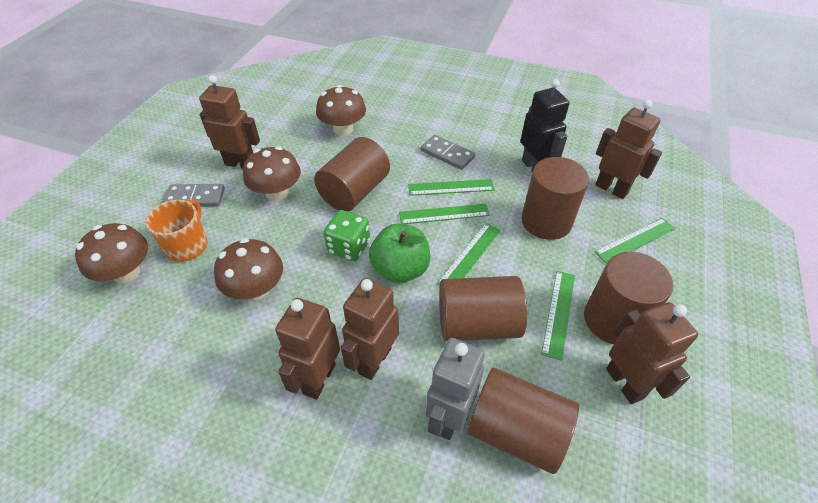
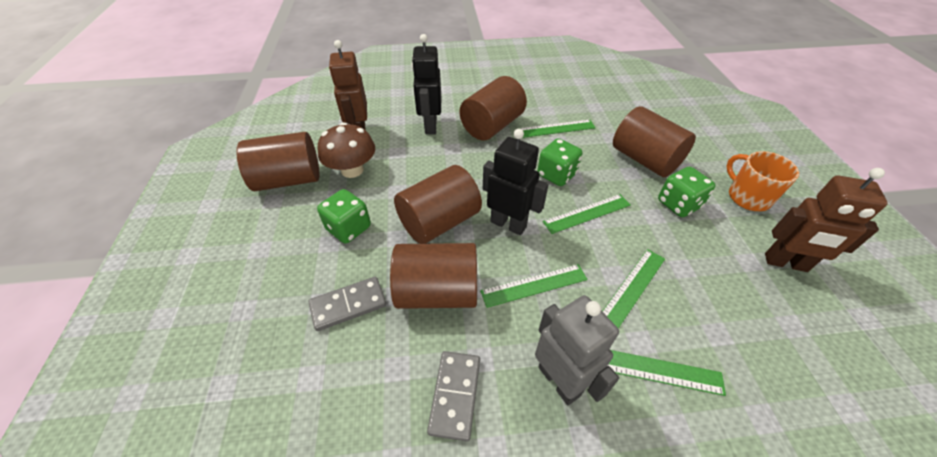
black robot: 1 -> 2
brown mushroom: 4 -> 1
brown robot: 5 -> 2
green apple: 1 -> 0
green dice: 1 -> 3

